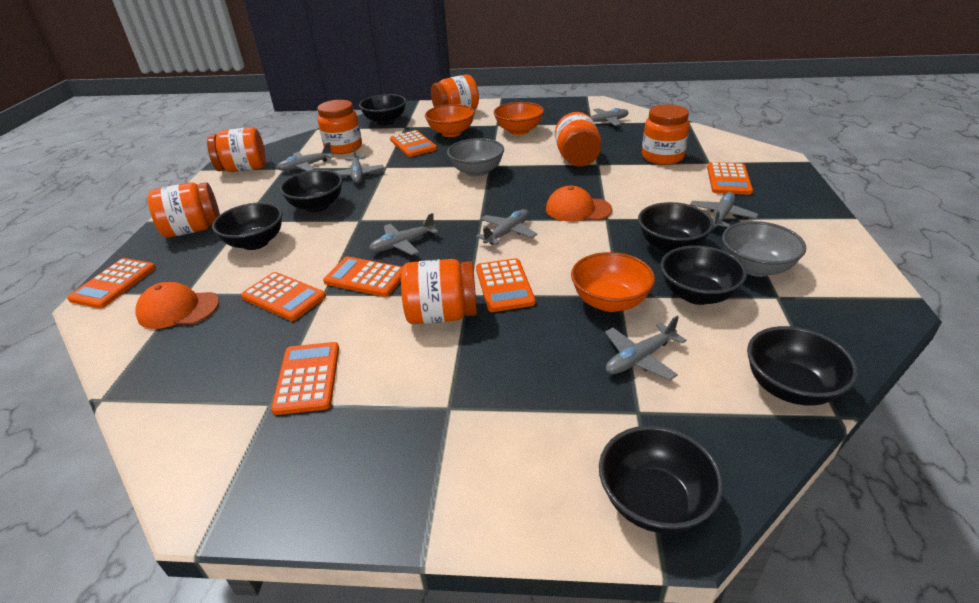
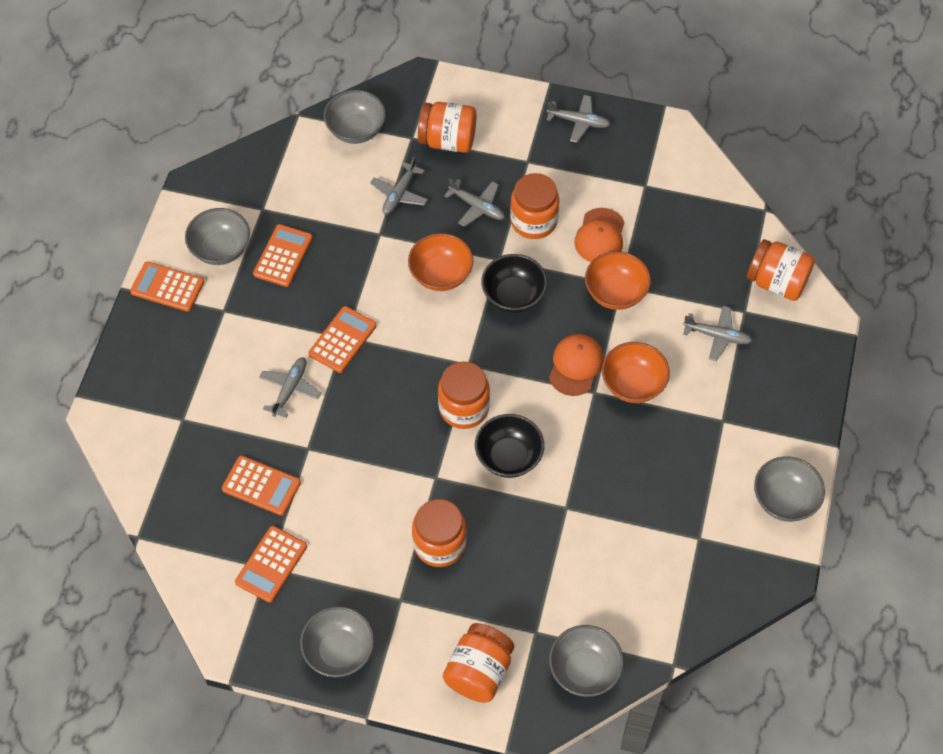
black bowl: 7 -> 2
grey bowl: 2 -> 5
grey plane: 7 -> 5
orange calculator: 7 -> 5
orange jar: 7 -> 6

